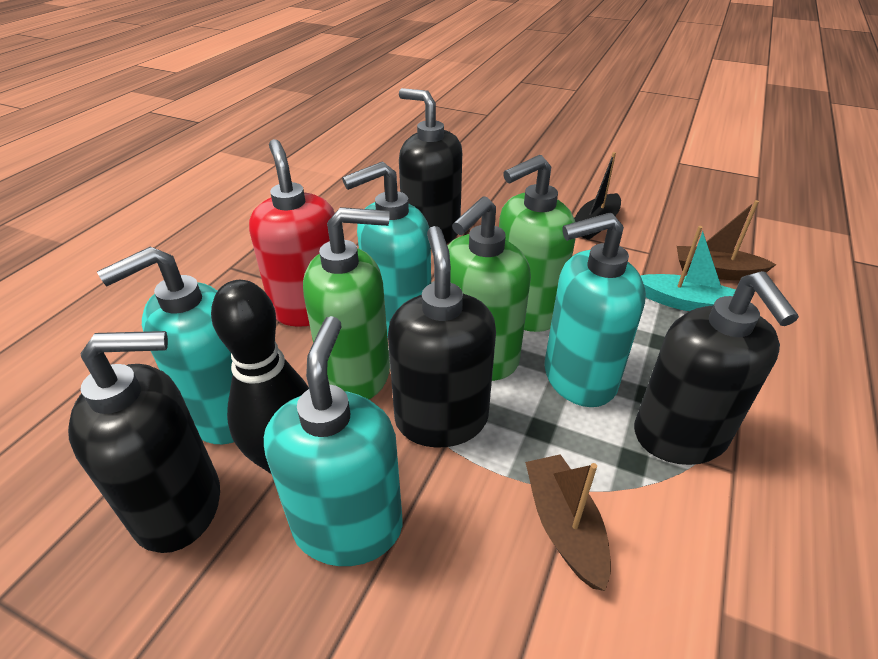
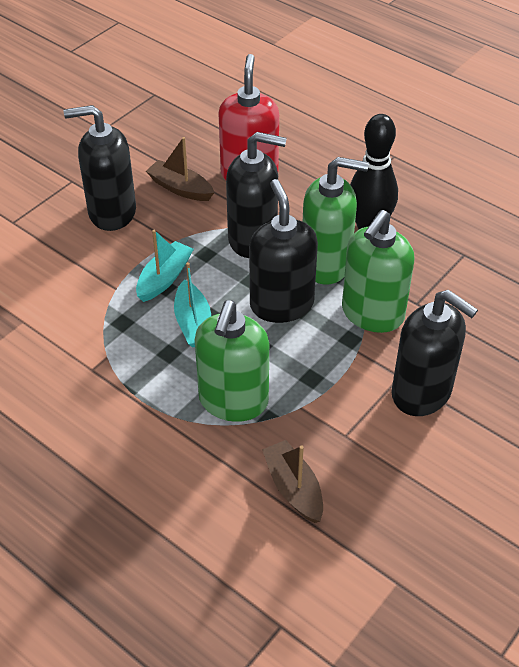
black boat: 1 -> 0
turquoise boat: 1 -> 2
turquoise soap dispenser: 4 -> 0

